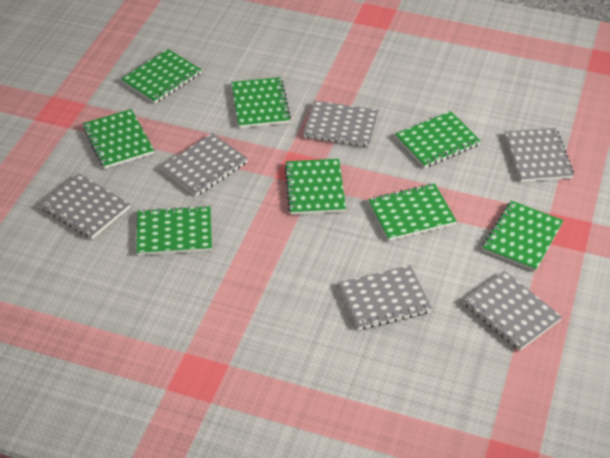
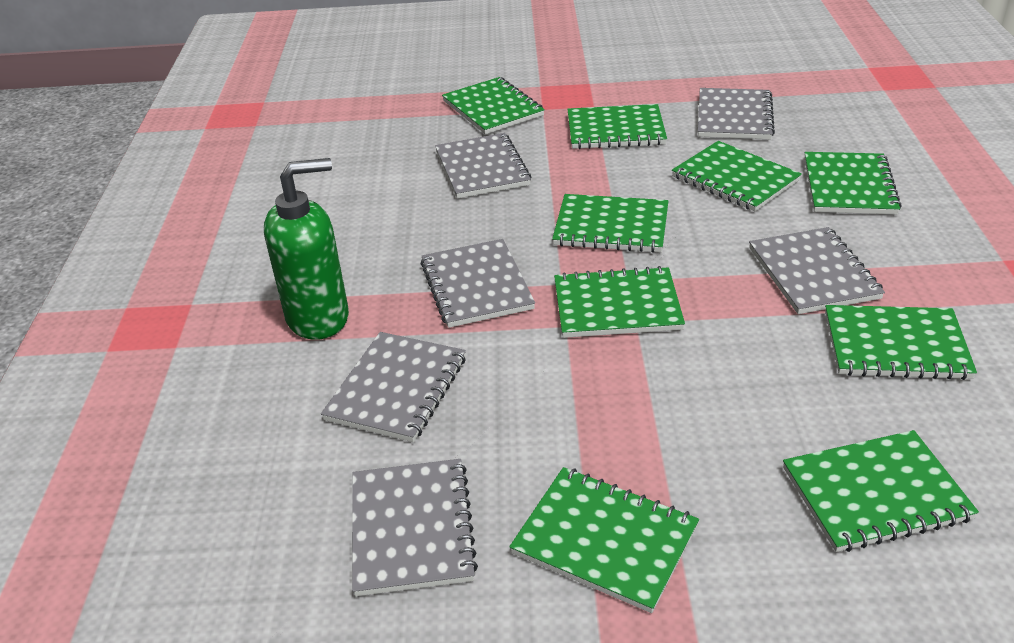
green notebook: 8 -> 9
green soap dispenser: 0 -> 1

